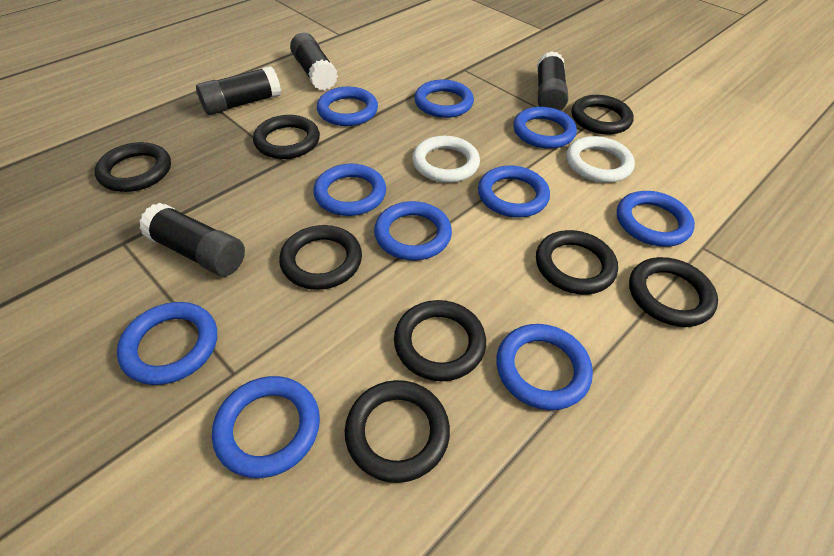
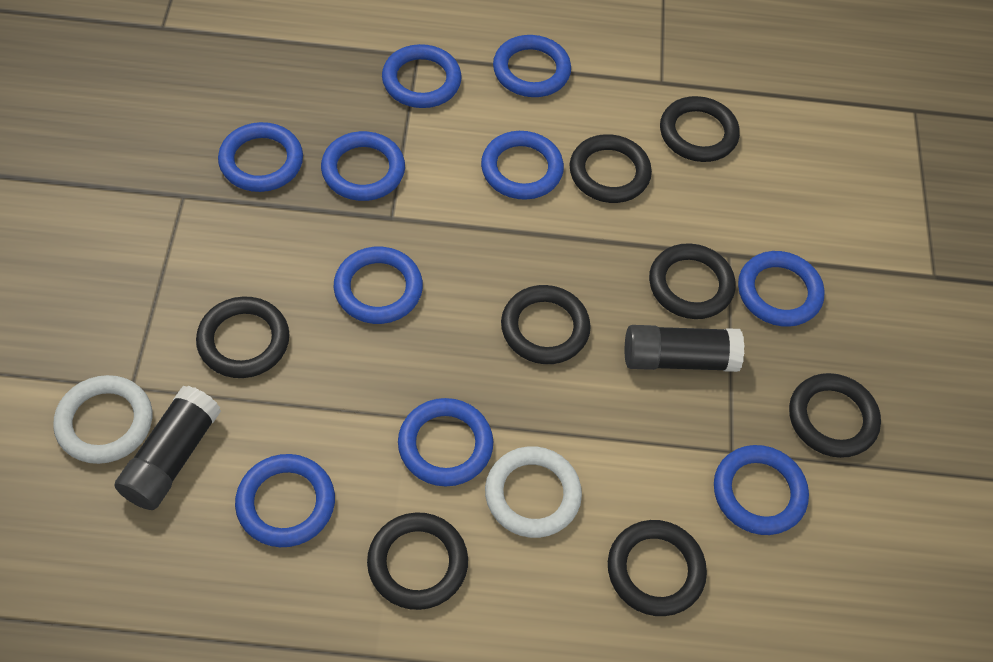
black glue stick: 4 -> 2

